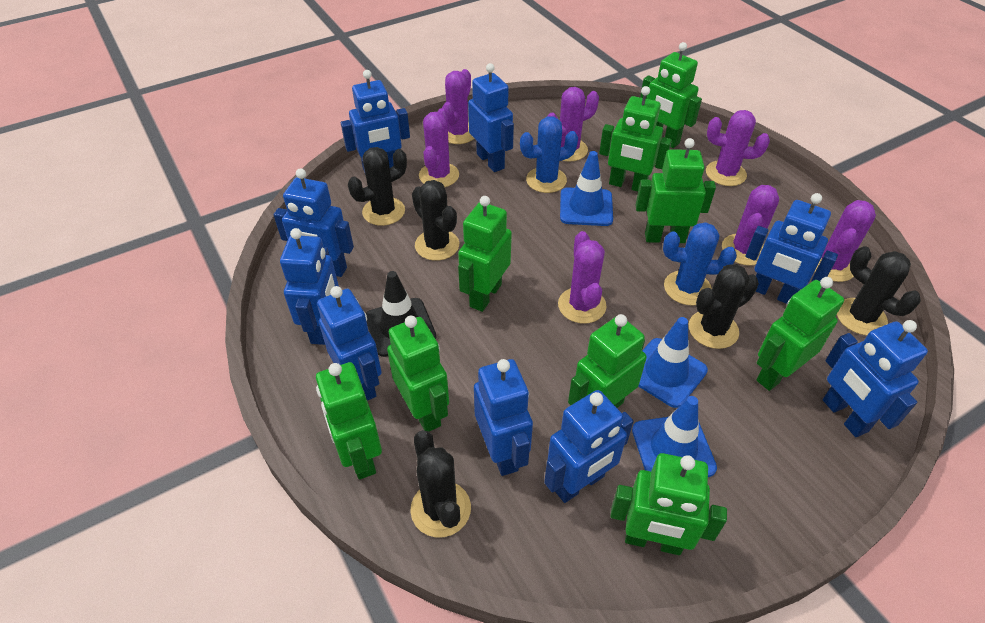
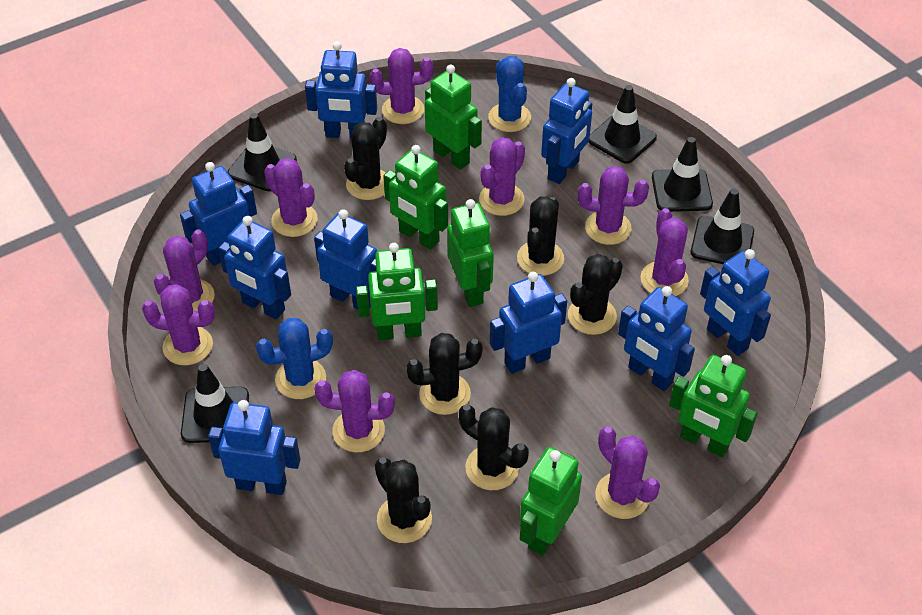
black cactus: 5 -> 6
black traffic cone: 1 -> 5
blue traffic cone: 3 -> 0
green robot: 9 -> 6
purple cactus: 7 -> 9

